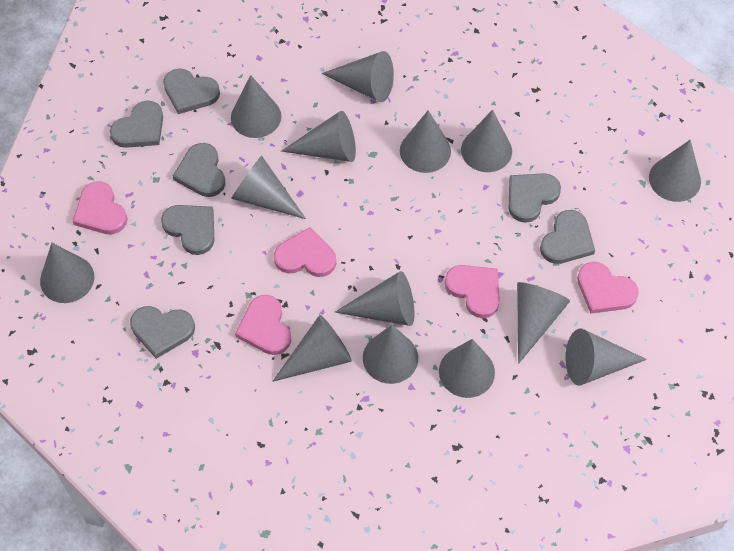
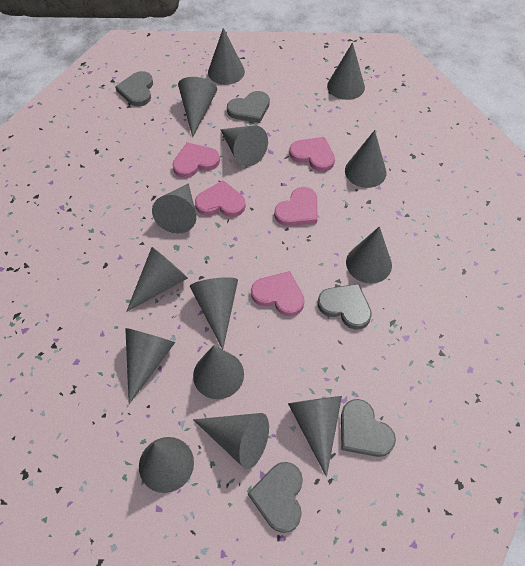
grey heart: 7 -> 5

